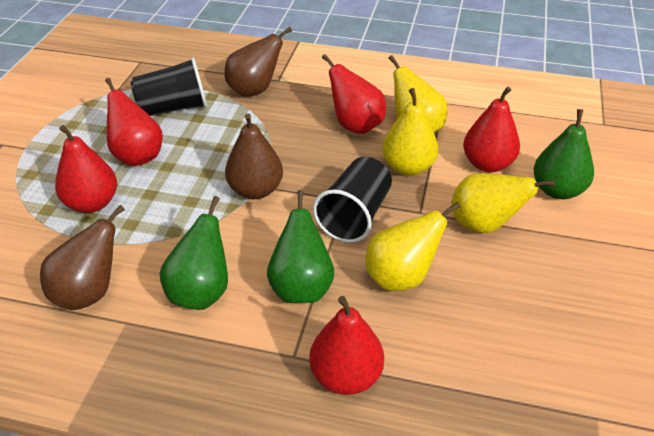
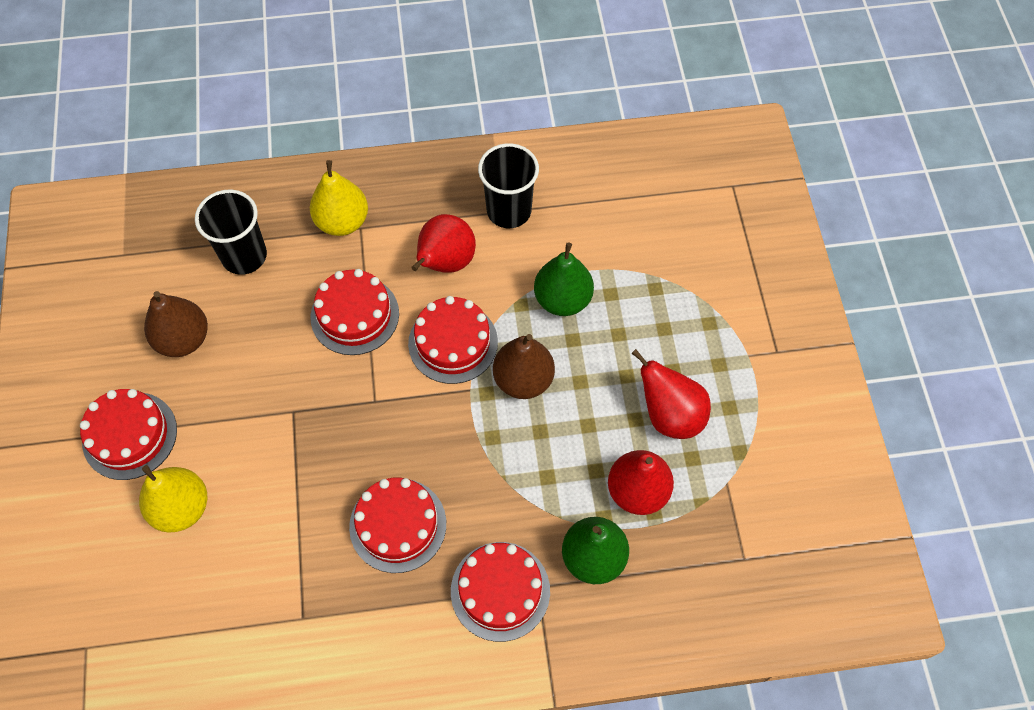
brown pear: 3 -> 2
green pear: 3 -> 2
red cake: 0 -> 5
red pear: 5 -> 3
yellow pear: 4 -> 2

